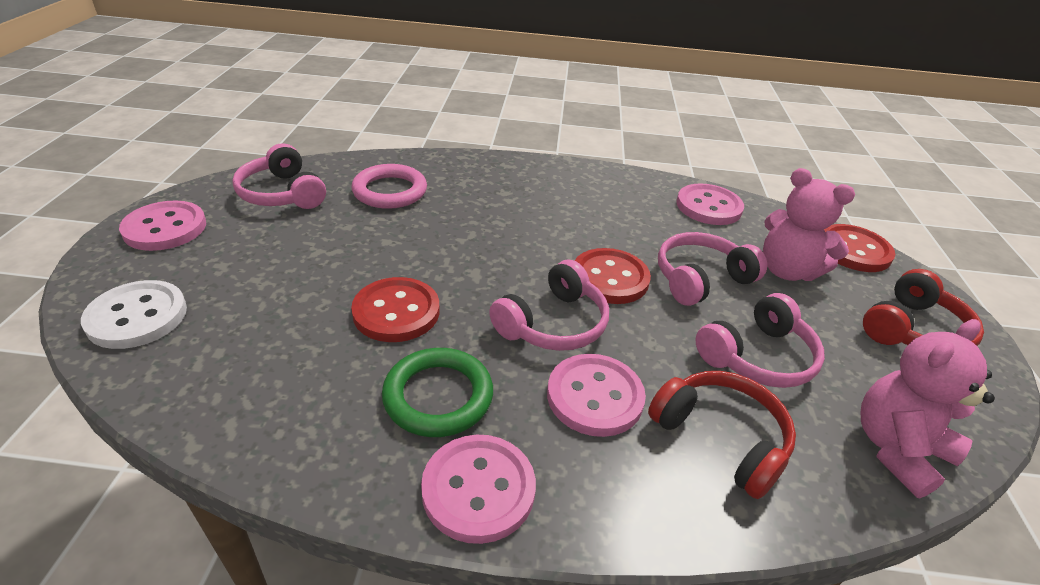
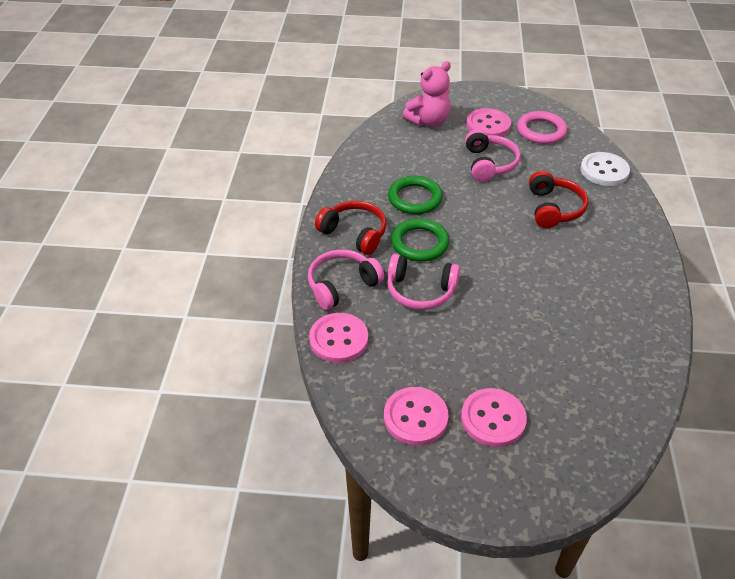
green ring: 1 -> 2
pink headphones: 4 -> 3
pink teddy bear: 2 -> 1
red button: 3 -> 0

